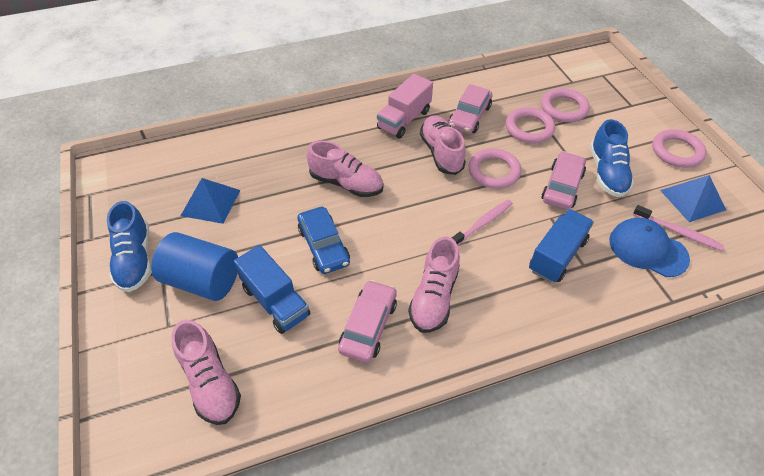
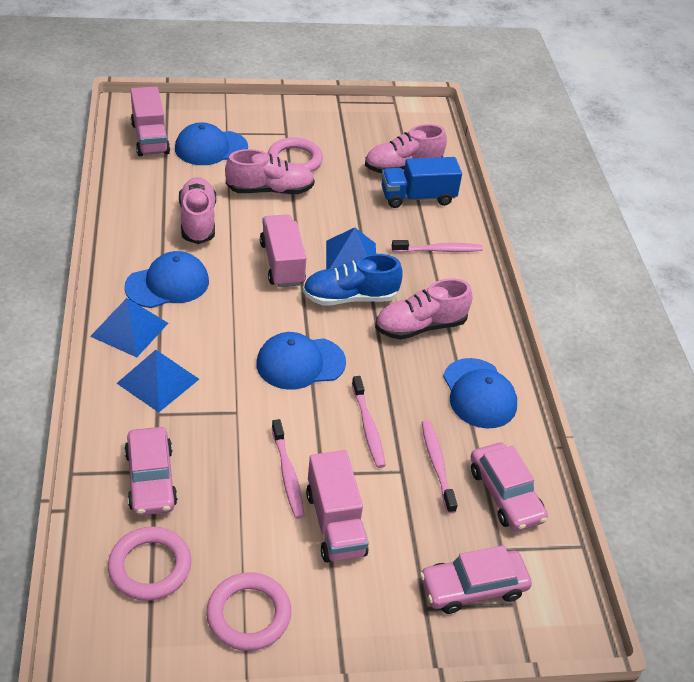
blue cap: 1 -> 4
blue car: 1 -> 0
blue cylinder: 1 -> 0
blue pyramid: 2 -> 3
blue shoe: 2 -> 1
blue truck: 2 -> 1
pink ring: 4 -> 3
pink toothbrush: 2 -> 4
pink truck: 1 -> 3

